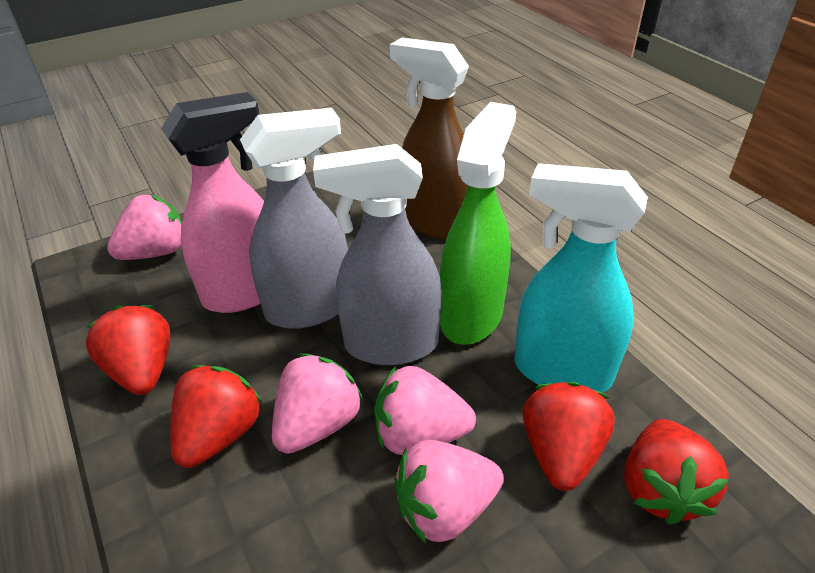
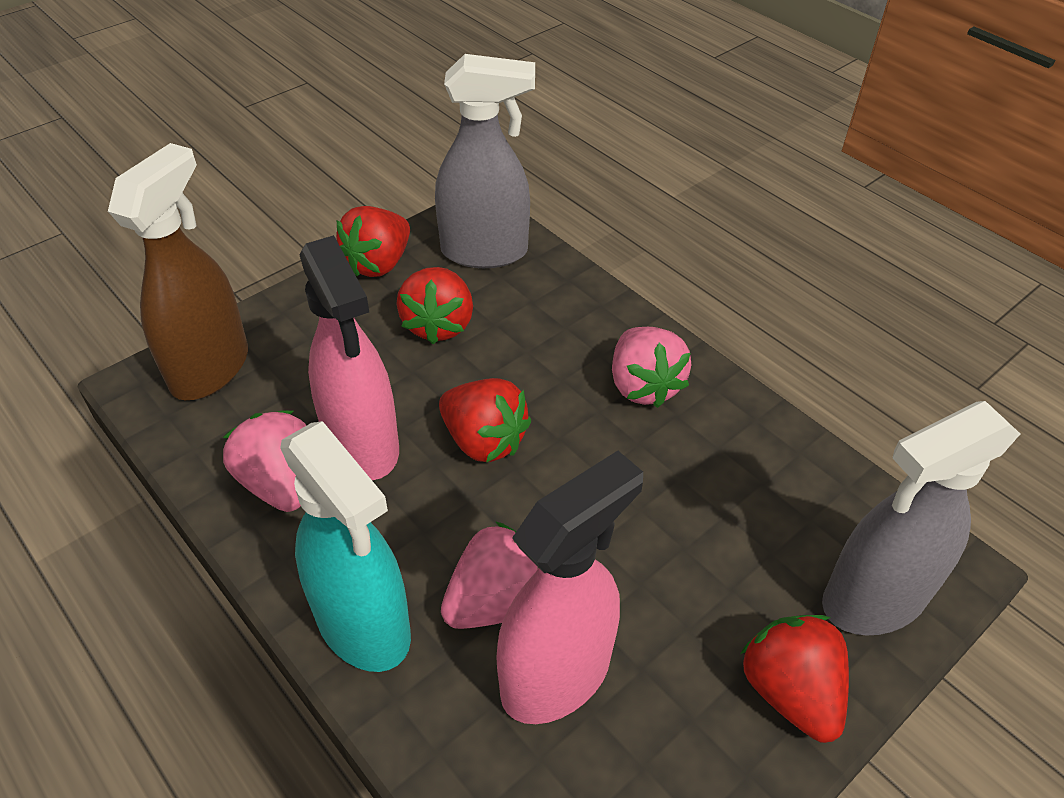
green spray bottle: 1 -> 0
pink spray bottle: 1 -> 2
pink strawberry: 4 -> 3

